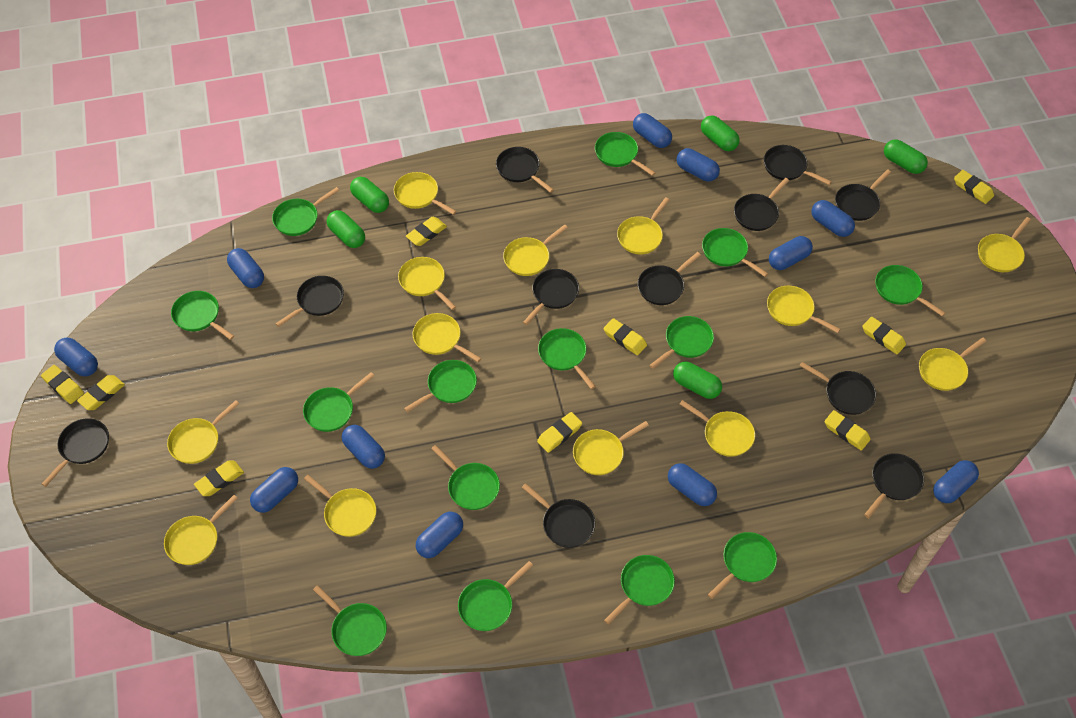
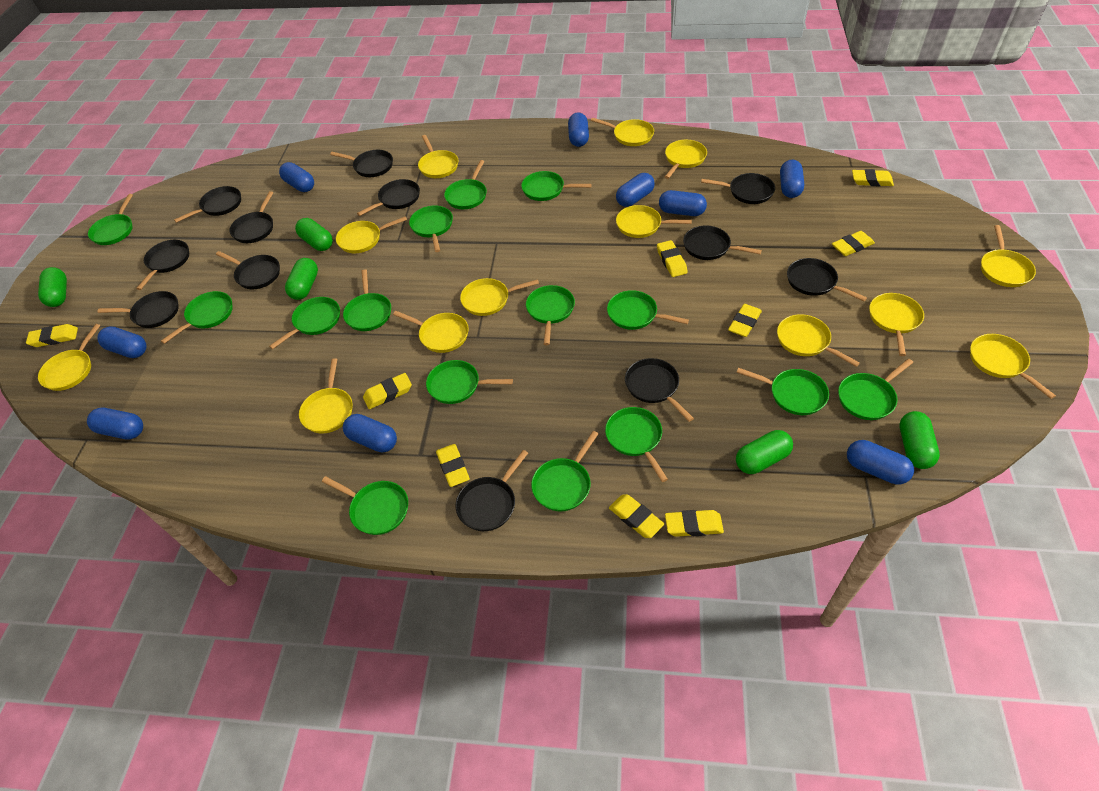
black pan: 11 -> 12
blue capsule: 11 -> 9
green pan: 14 -> 15

